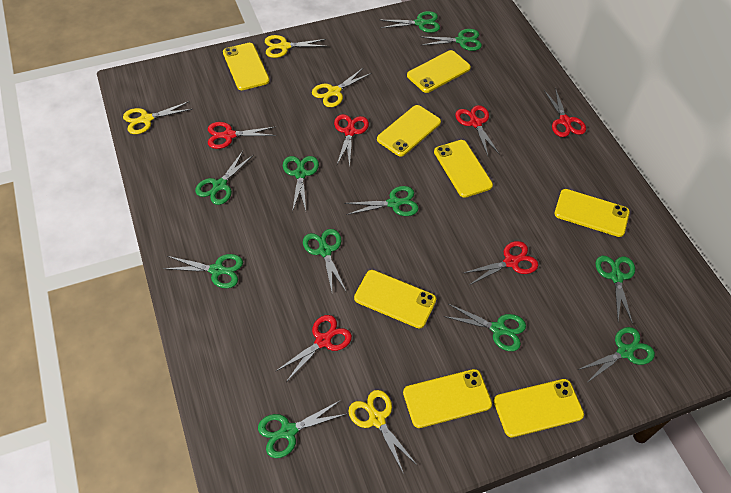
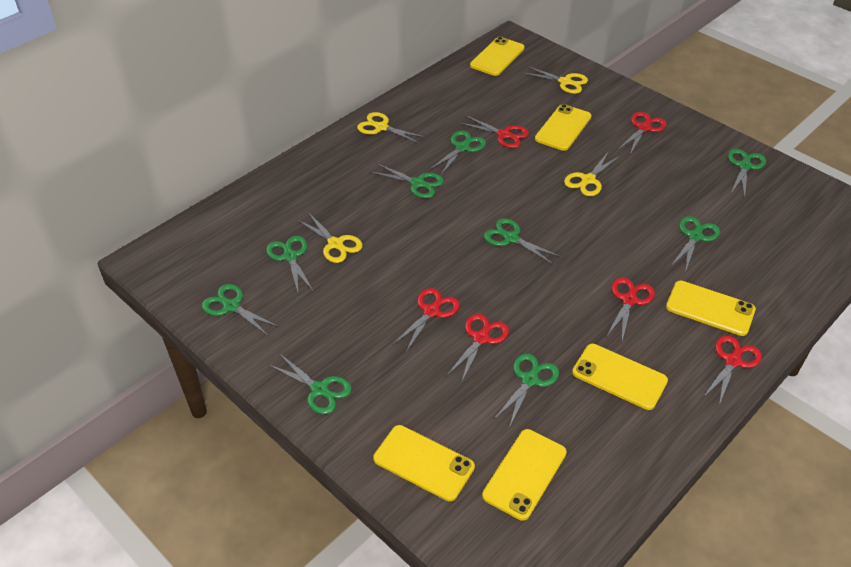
green scissors: 11 -> 9
yellow phone: 8 -> 6

